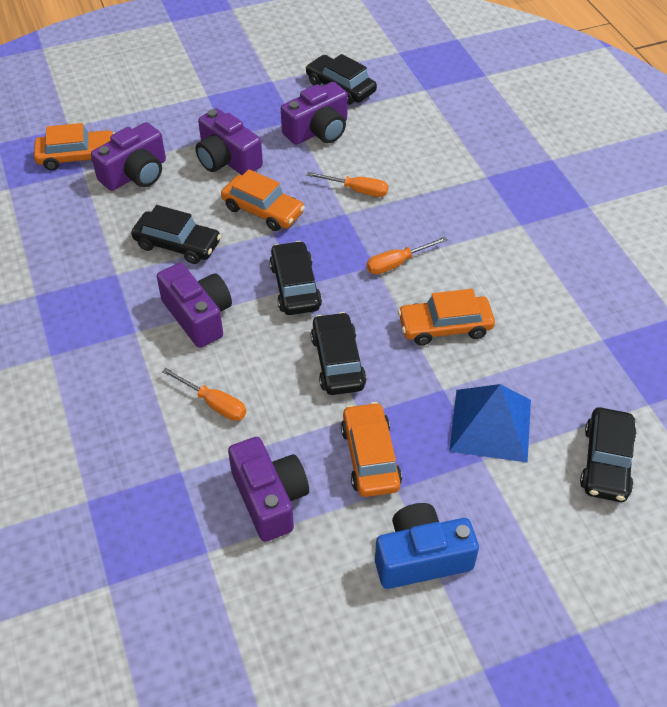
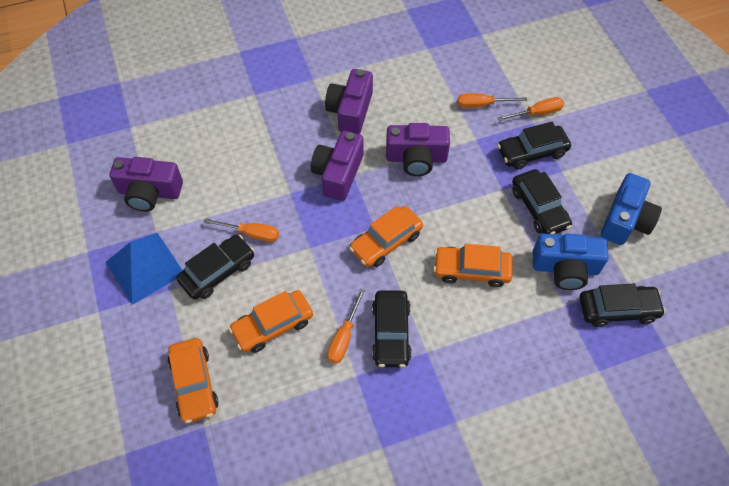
blue camera: 1 -> 2
orange screwdriver: 3 -> 4
purple camera: 5 -> 4

